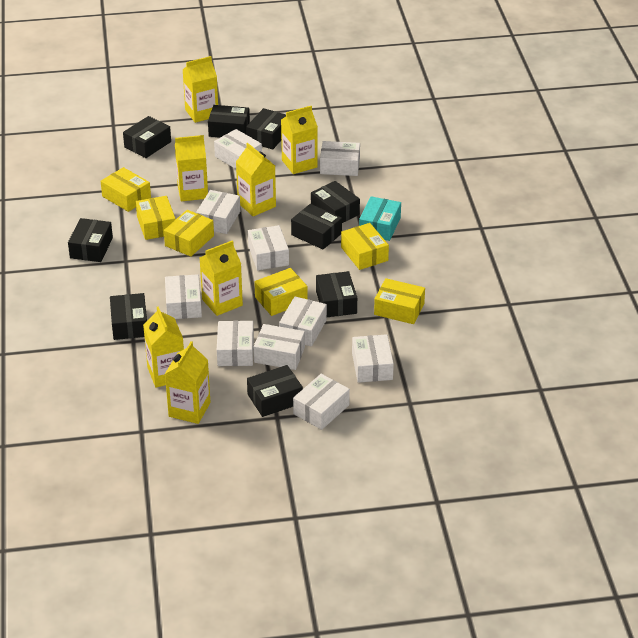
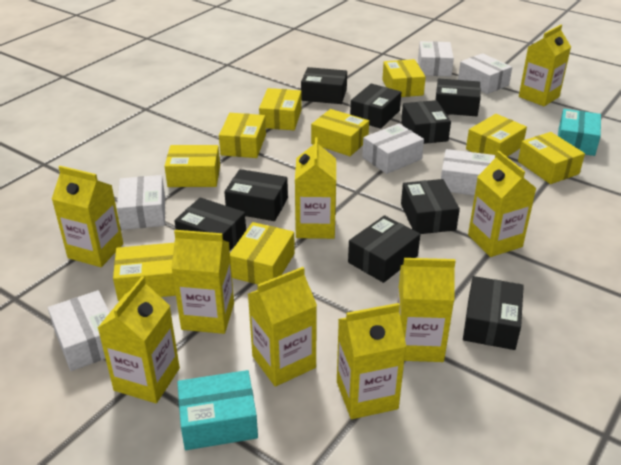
turquoise box: 1 -> 2
white box: 10 -> 6
yellow box: 6 -> 9
yellow carton: 7 -> 9

